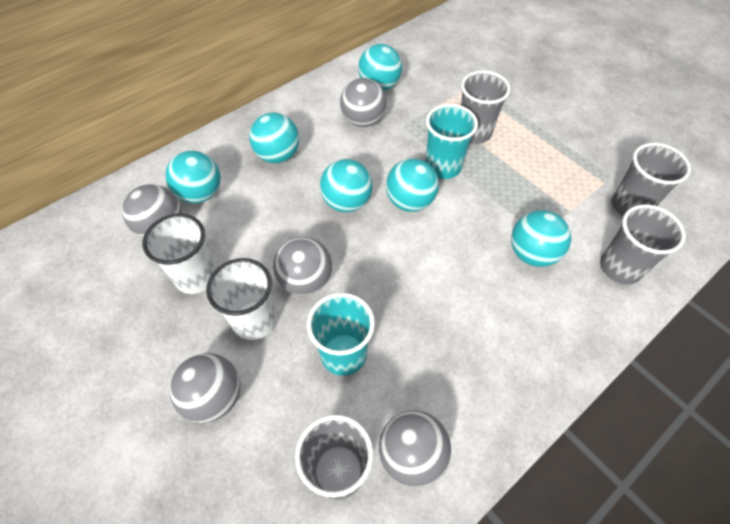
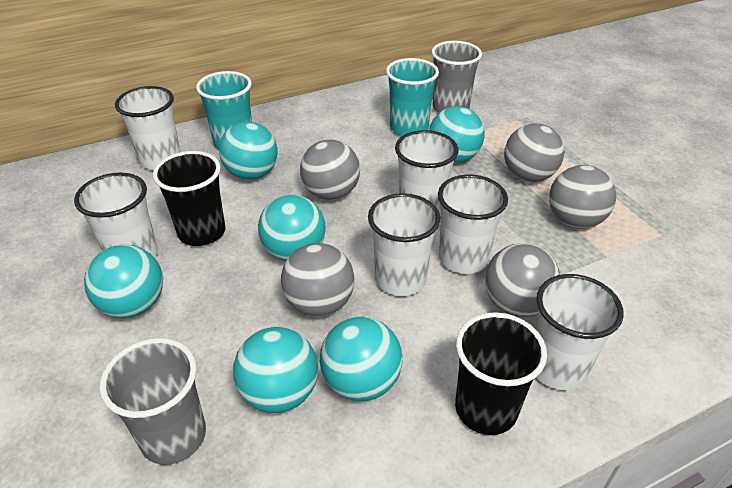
black cup: 0 -> 2
grey cup: 4 -> 2
white cup: 2 -> 6

